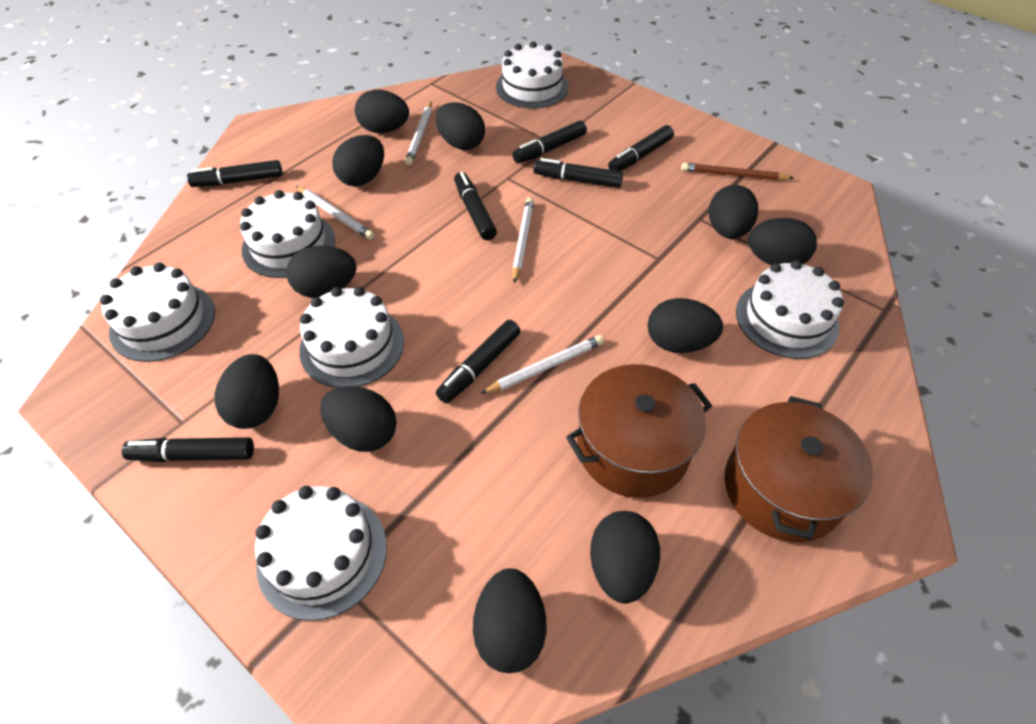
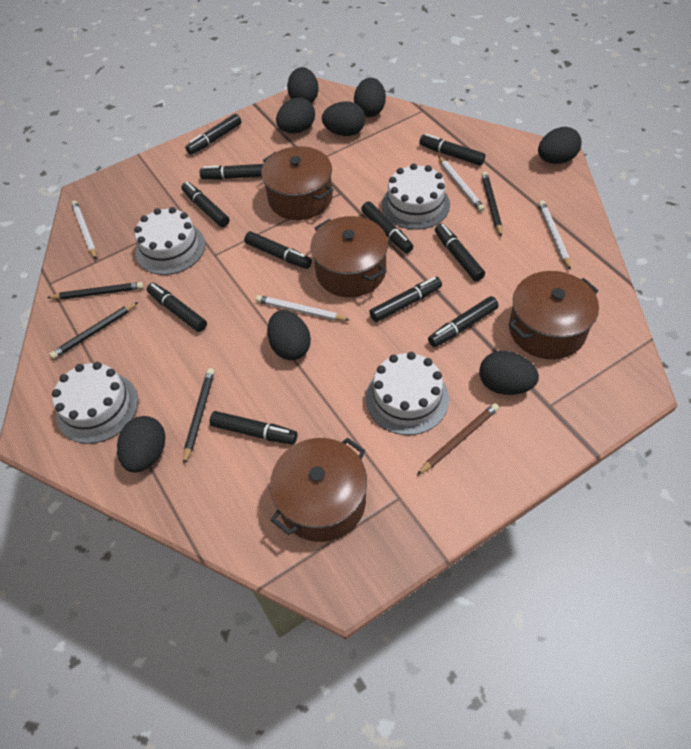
black egg: 11 -> 8
black marker: 7 -> 11
black pencil: 0 -> 4
brown pot: 2 -> 4
white cake: 6 -> 4

